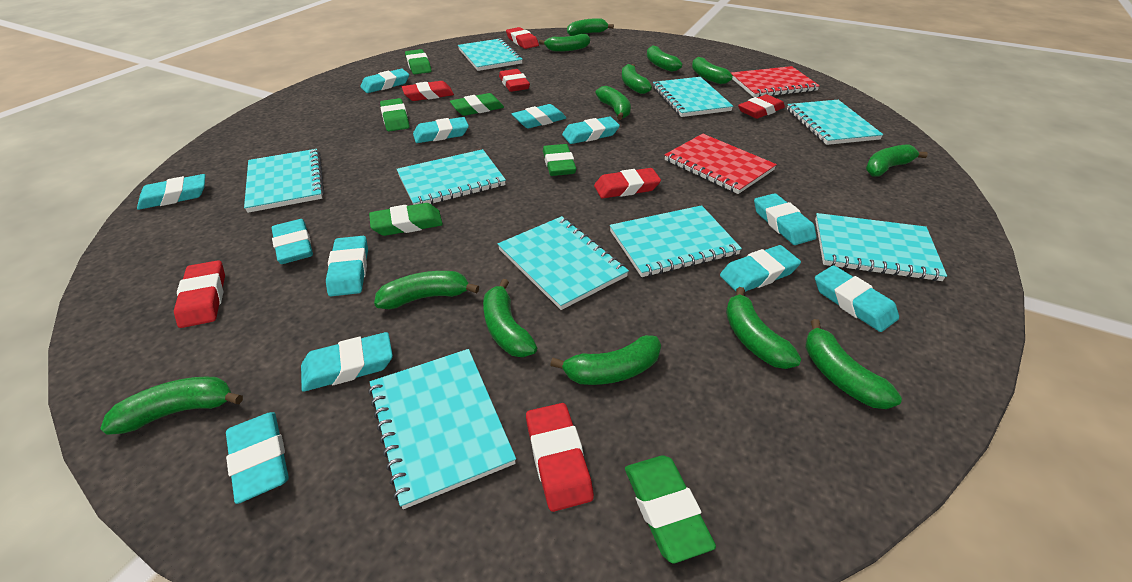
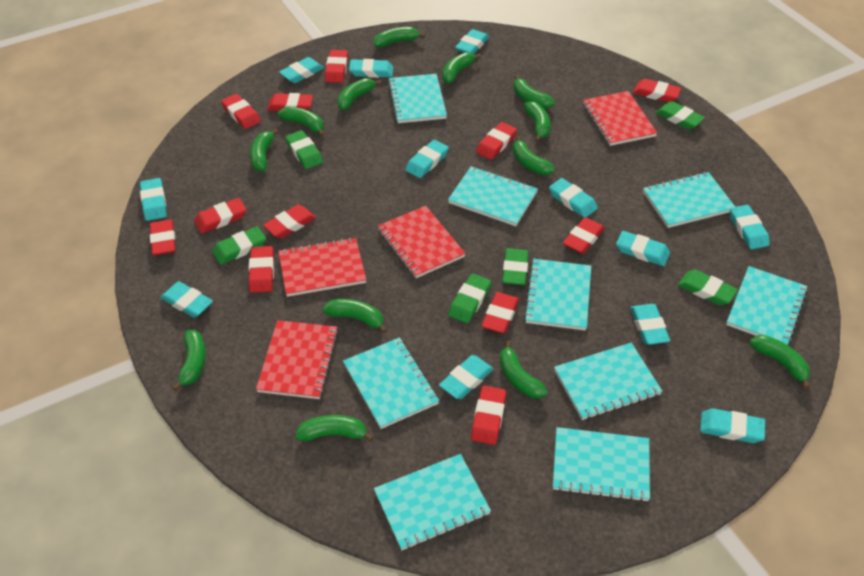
red eraser: 7 -> 12
red notebook: 2 -> 4

